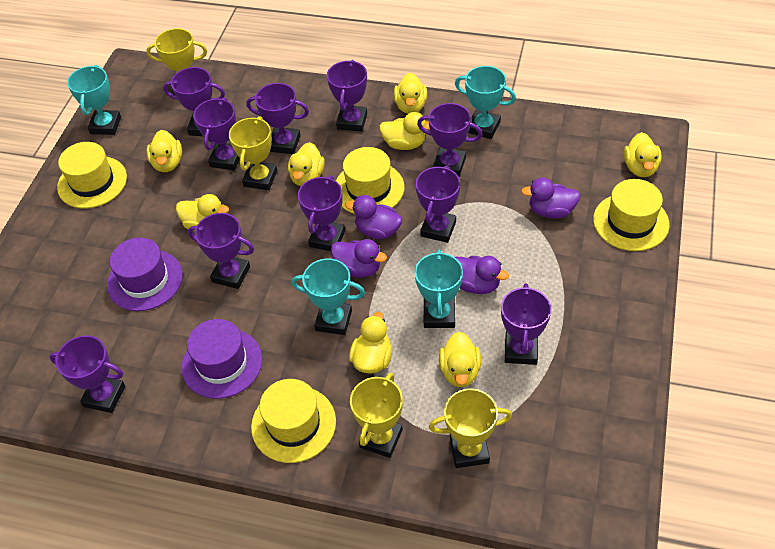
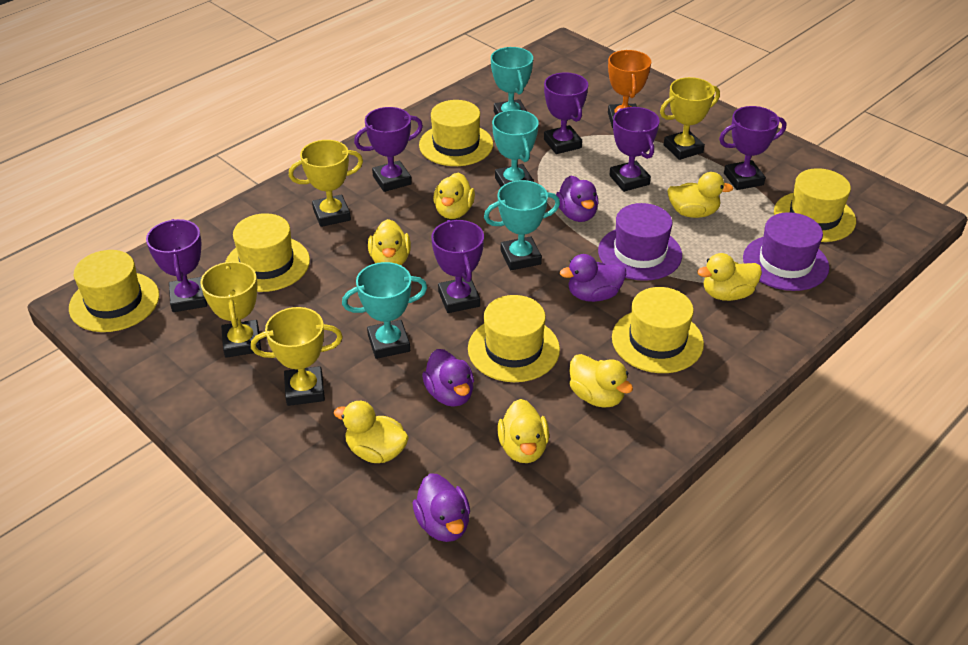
orange trophy: 0 -> 1
purple trophy: 10 -> 6
yellow duck: 8 -> 7
yellow hat: 4 -> 6

